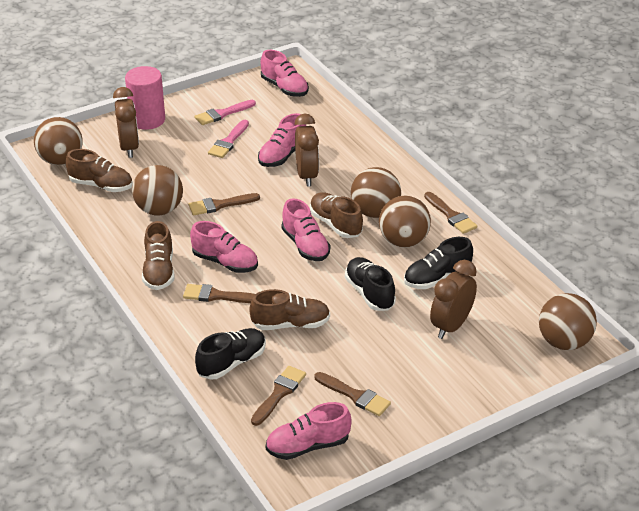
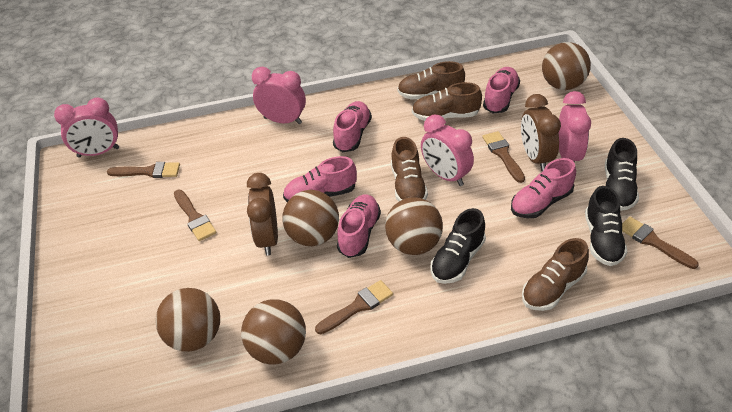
brown clock: 3 -> 2
pink brush: 2 -> 0
pink clock: 0 -> 4
pink cylinder: 1 -> 0

